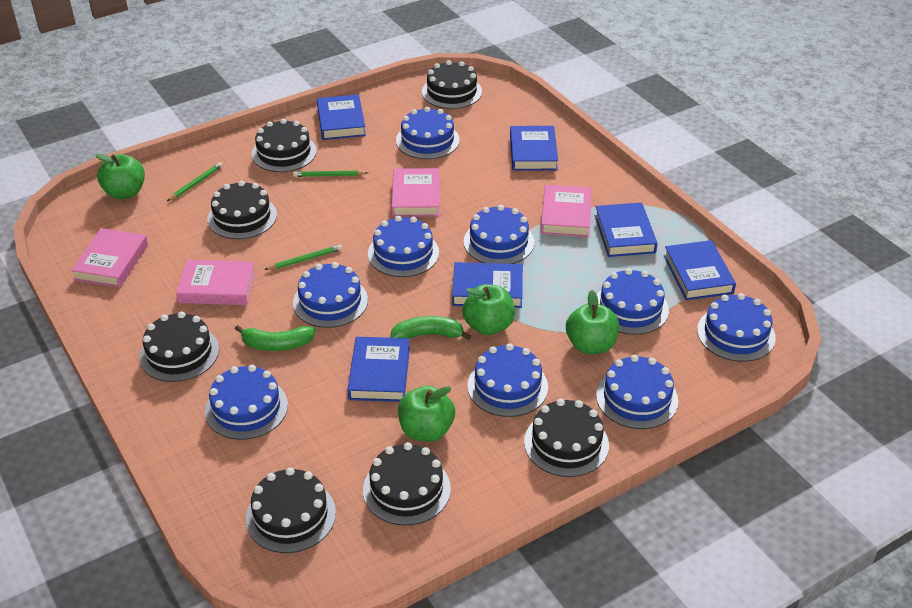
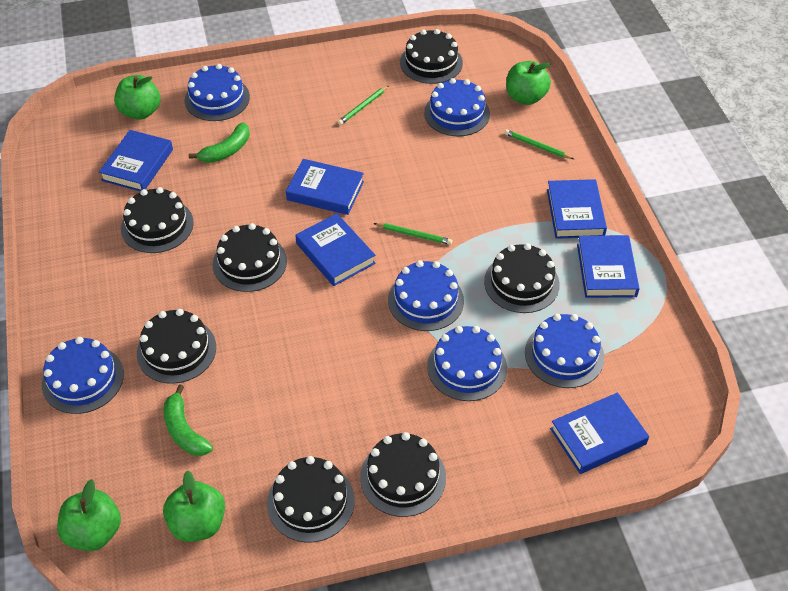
blue cake: 9 -> 6
pink book: 4 -> 0

